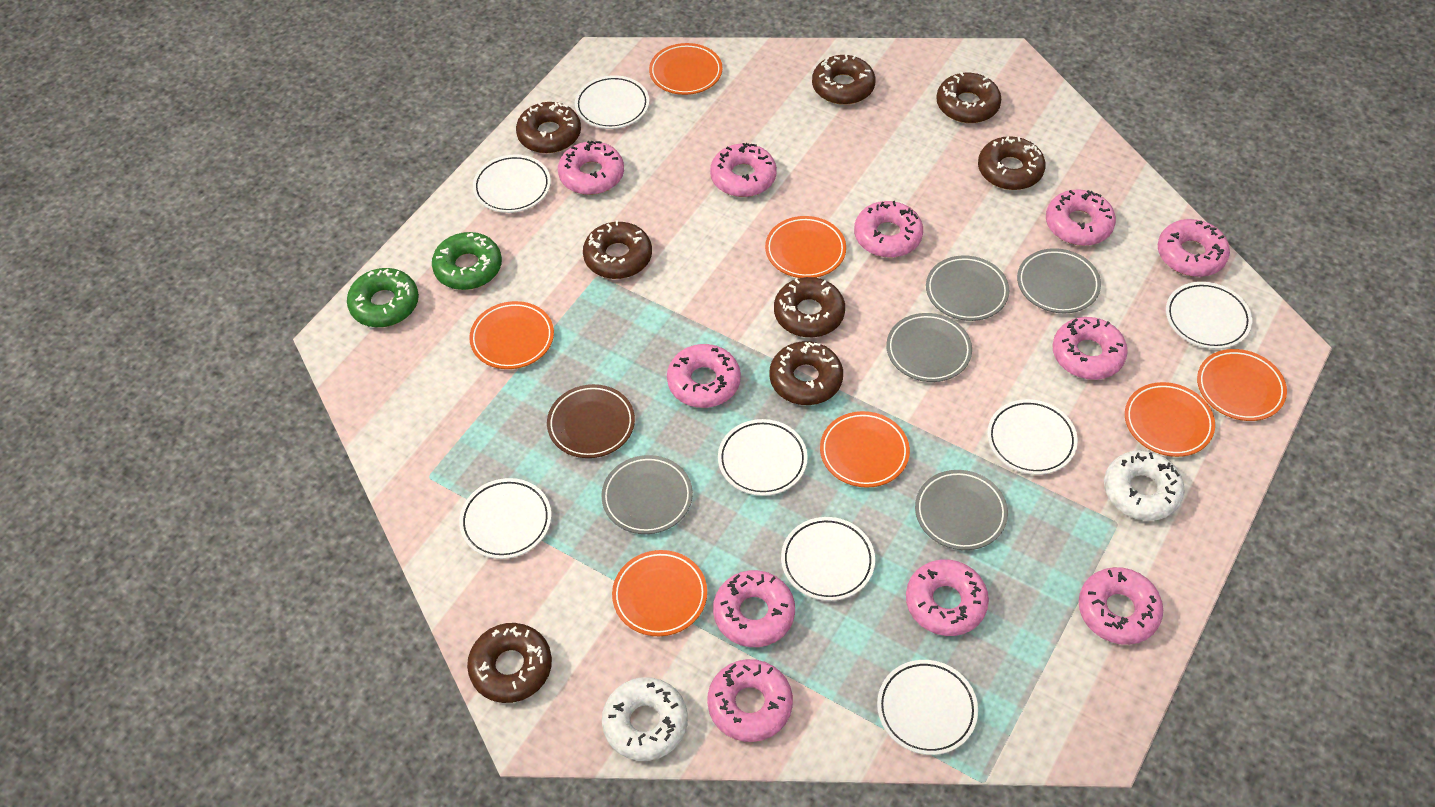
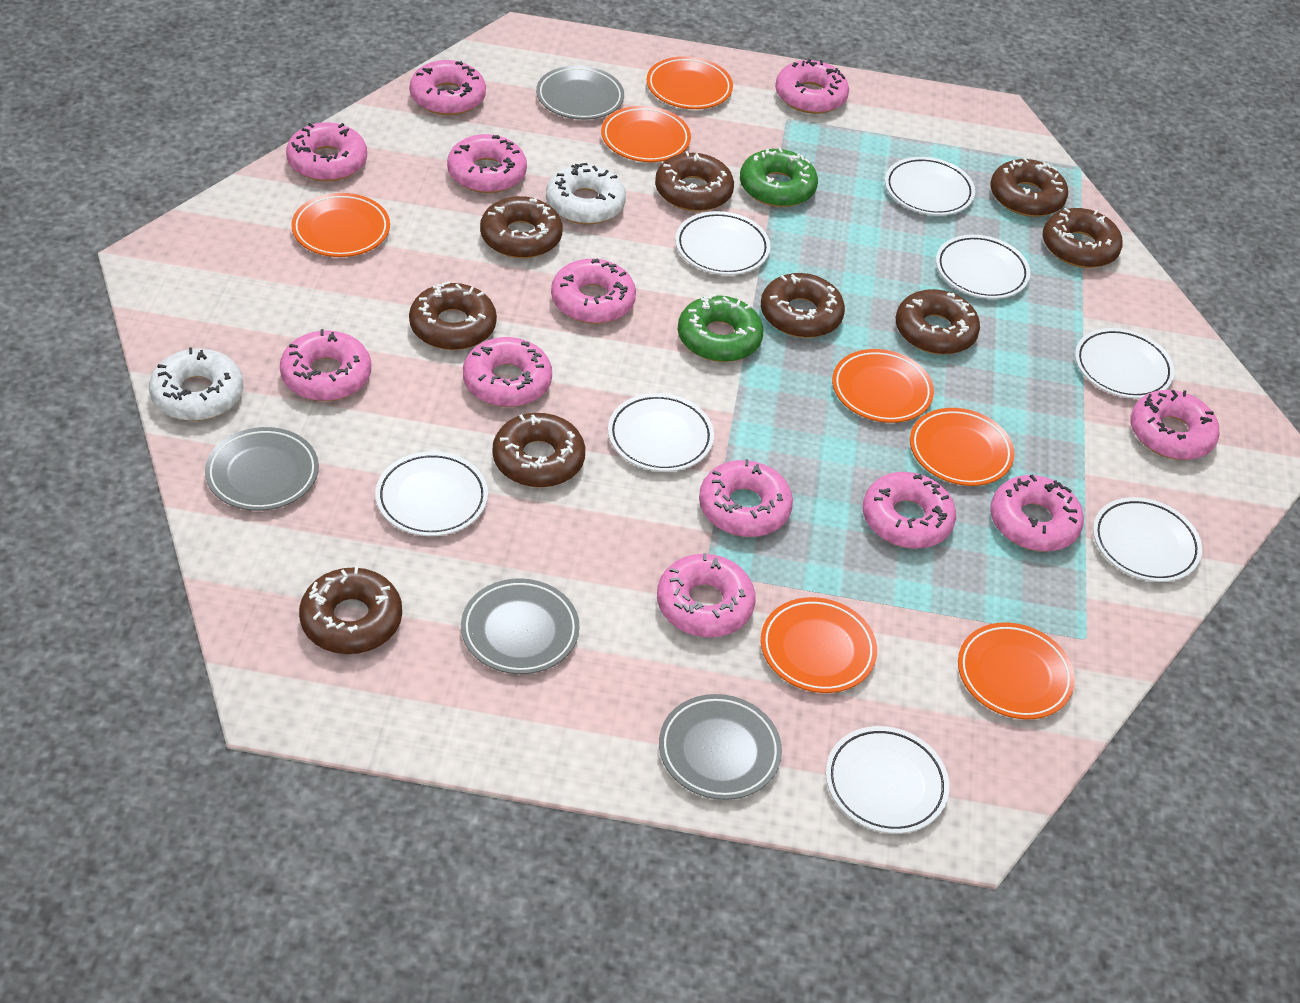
brown donut: 8 -> 9
brown plate: 1 -> 0
grey plate: 5 -> 4
pink donut: 11 -> 12

